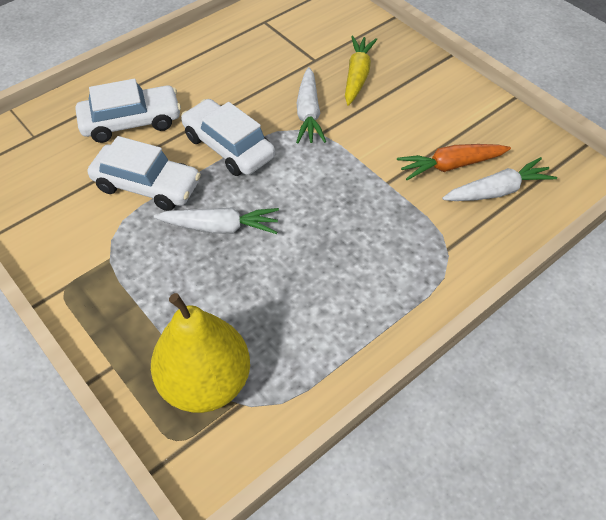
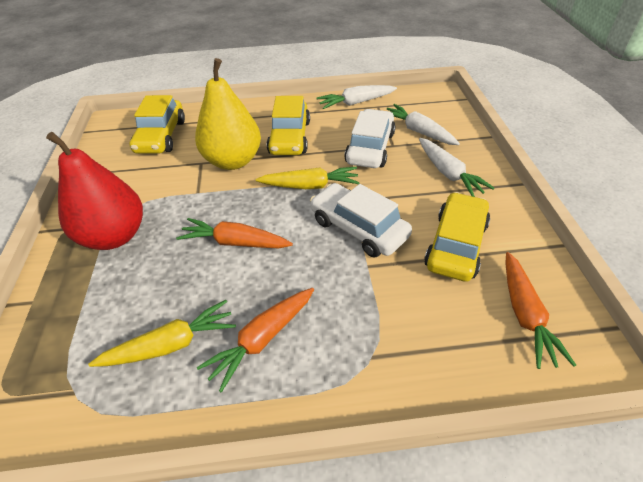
orange carrot: 1 -> 3
red pear: 0 -> 1
white car: 3 -> 2
yellow car: 0 -> 3
yellow carrot: 1 -> 2

